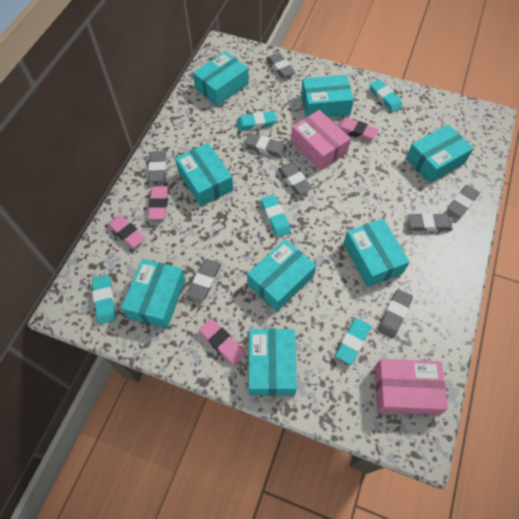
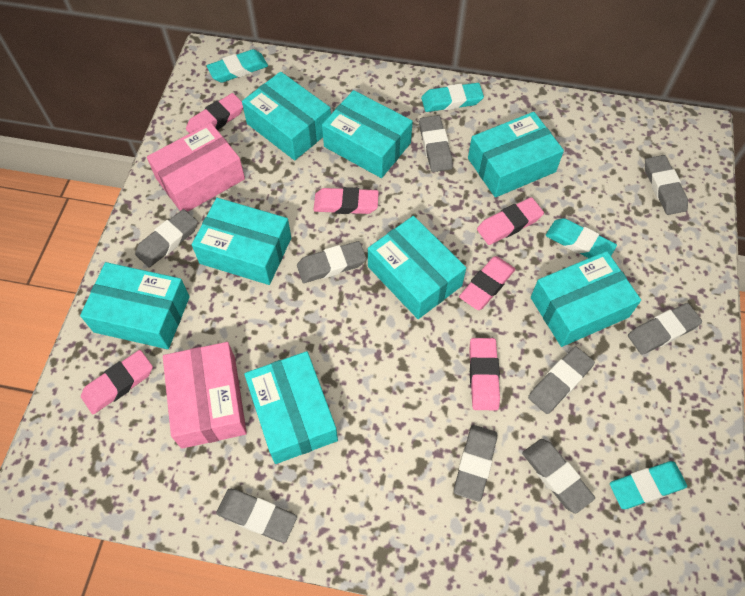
grey eraser: 8 -> 9
pink eraser: 4 -> 6
turquoise eraser: 5 -> 4

